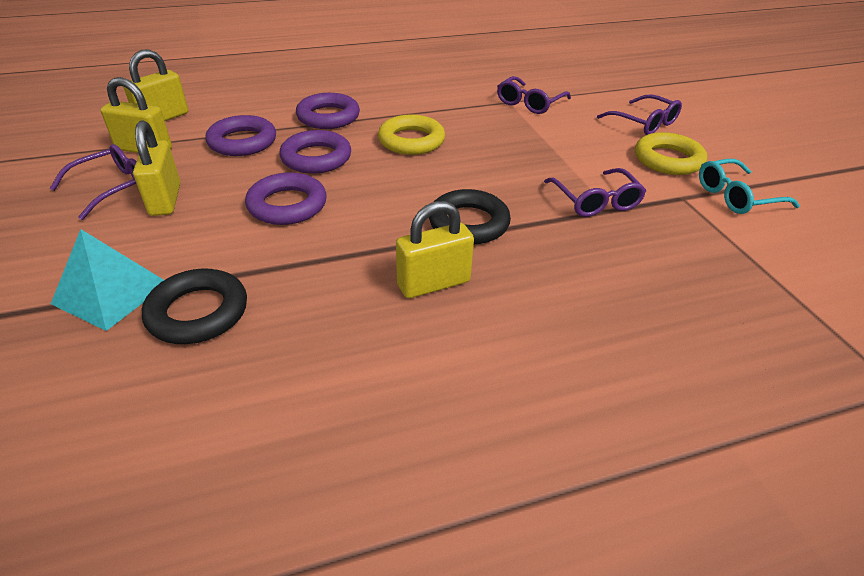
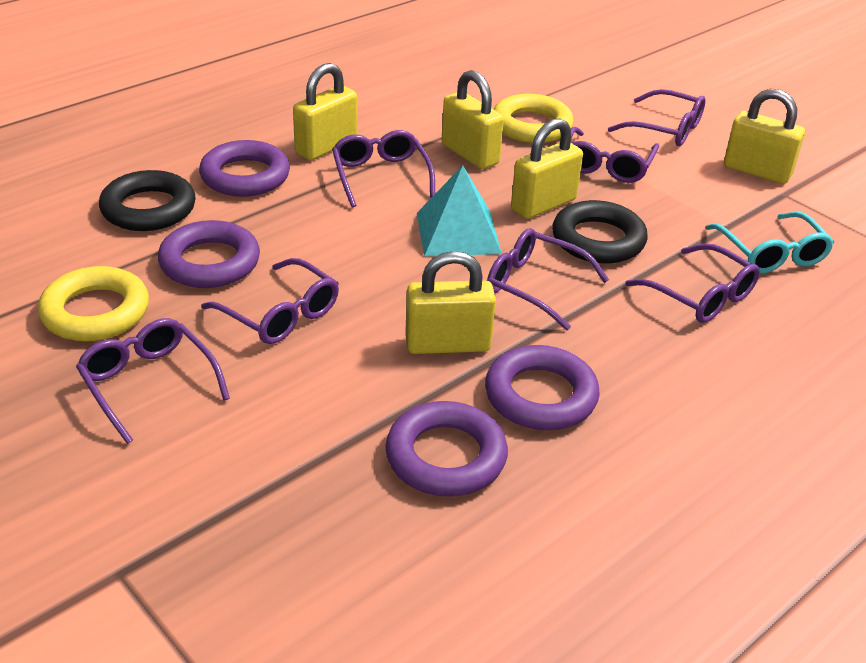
purple glasses: 4 -> 7
yellow padlock: 4 -> 5

